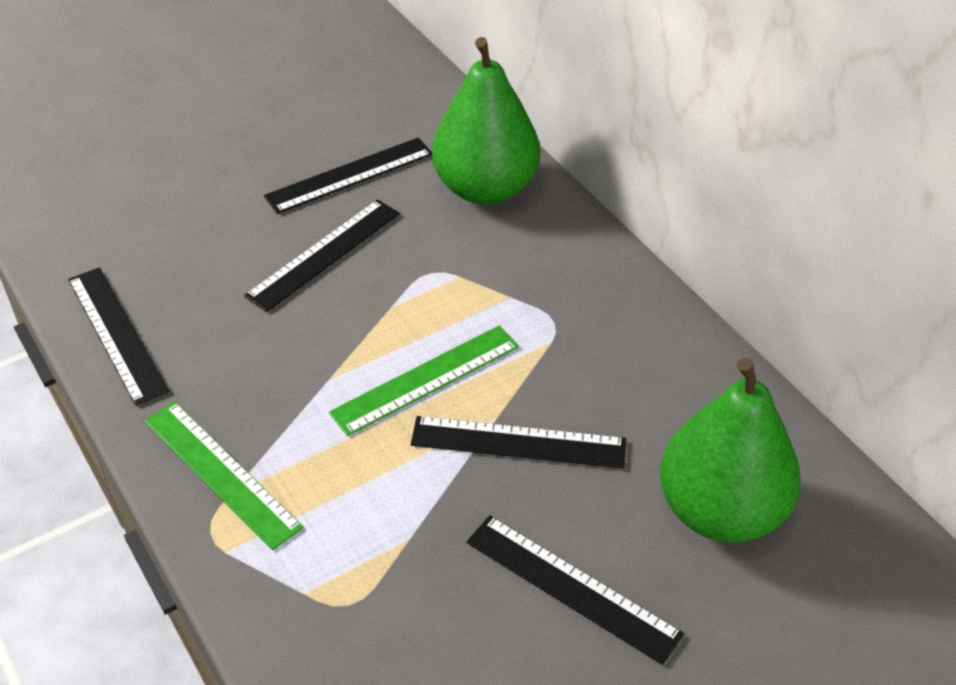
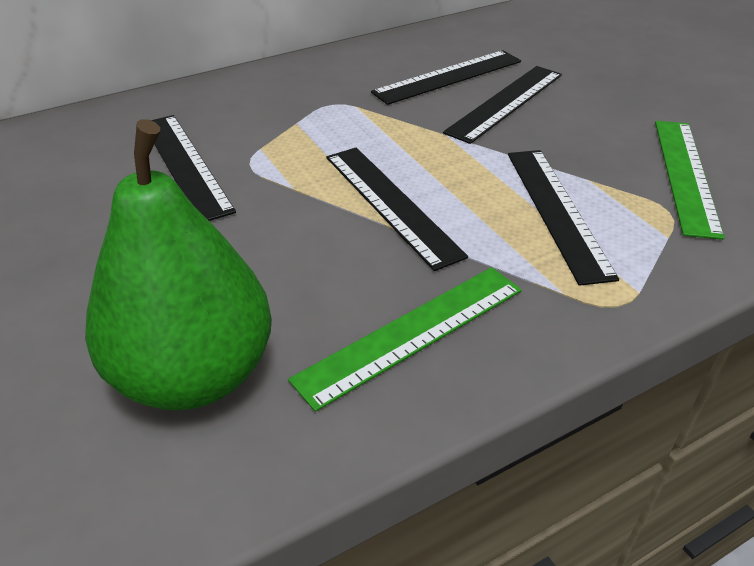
green pear: 2 -> 1

